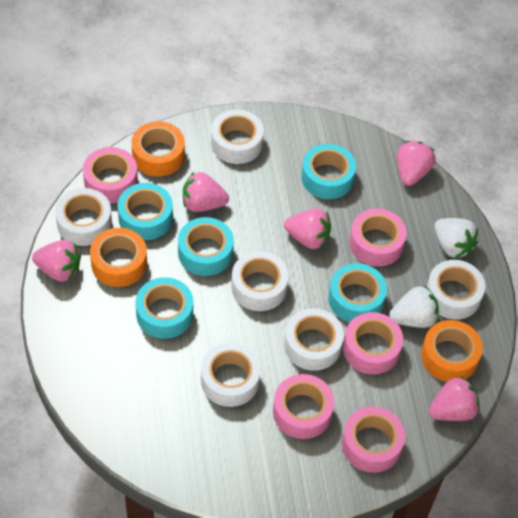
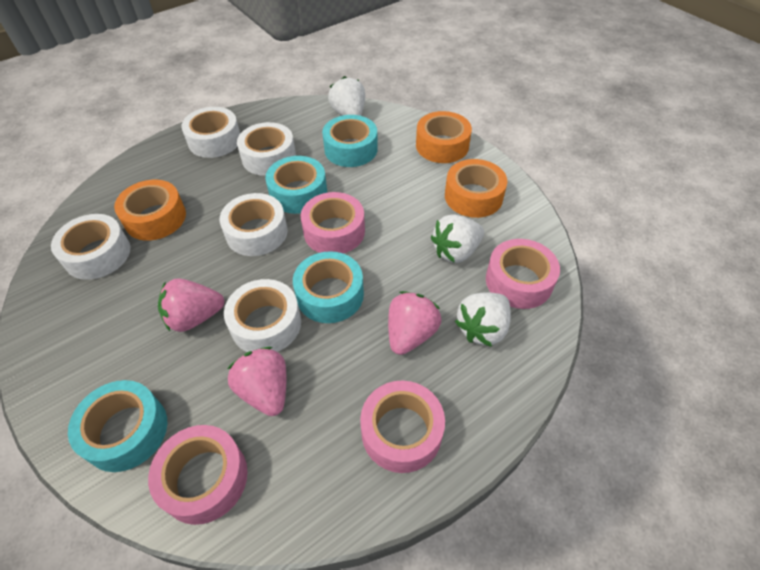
pink strawberry: 5 -> 3
pink tape: 5 -> 4
turquoise tape: 5 -> 4
white strawberry: 2 -> 3
white tape: 6 -> 5

